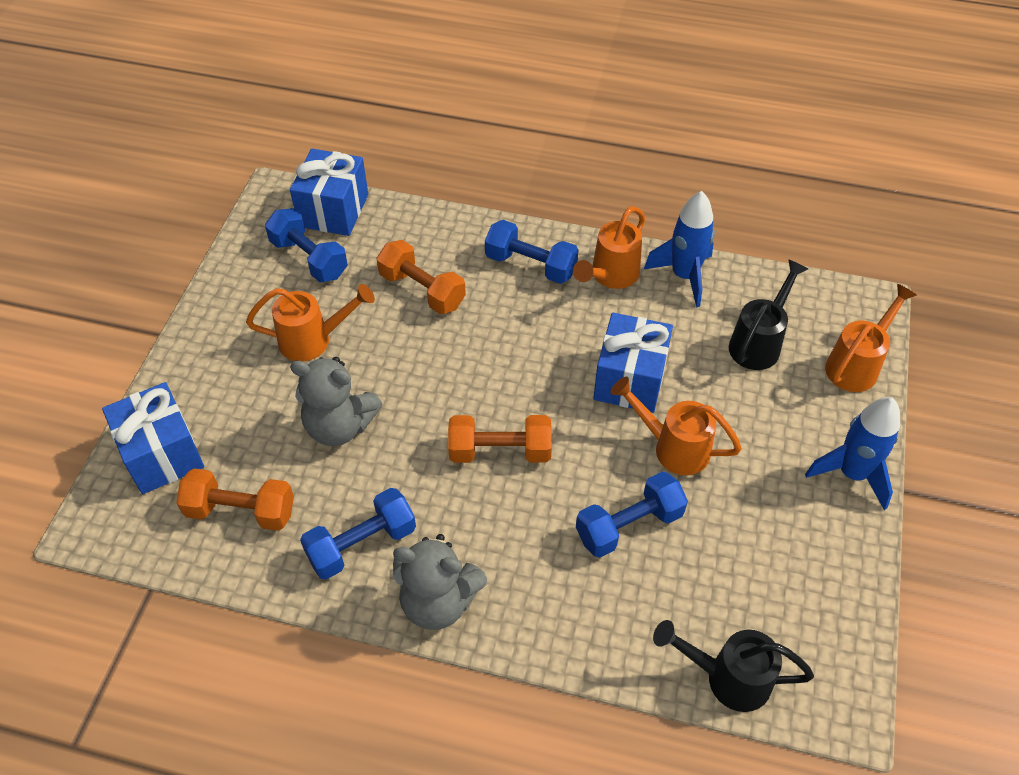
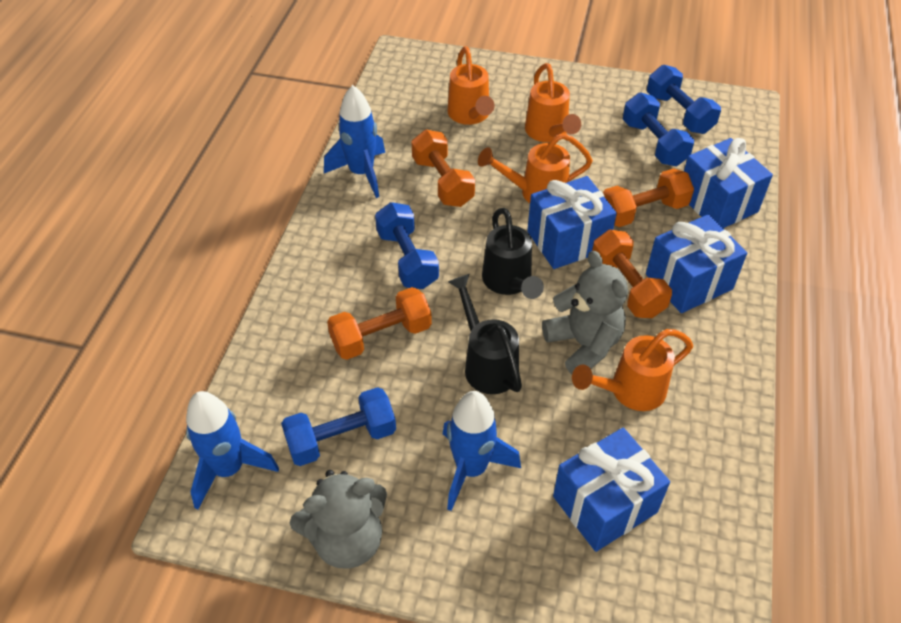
blue gift: 3 -> 4
blue rocket: 2 -> 3
orange dumbbell: 3 -> 4

